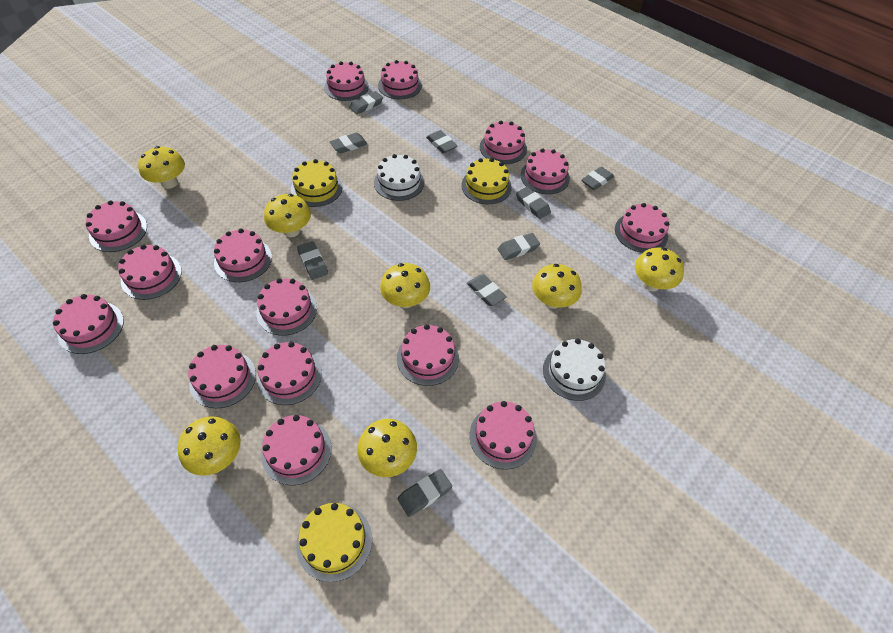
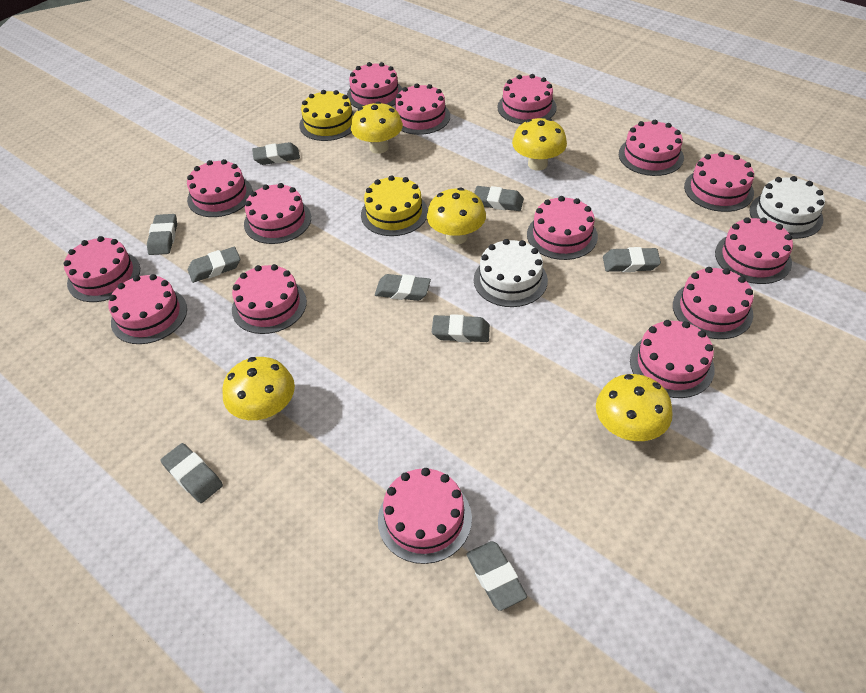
yellow cake: 3 -> 2
yellow mushroom: 7 -> 5

